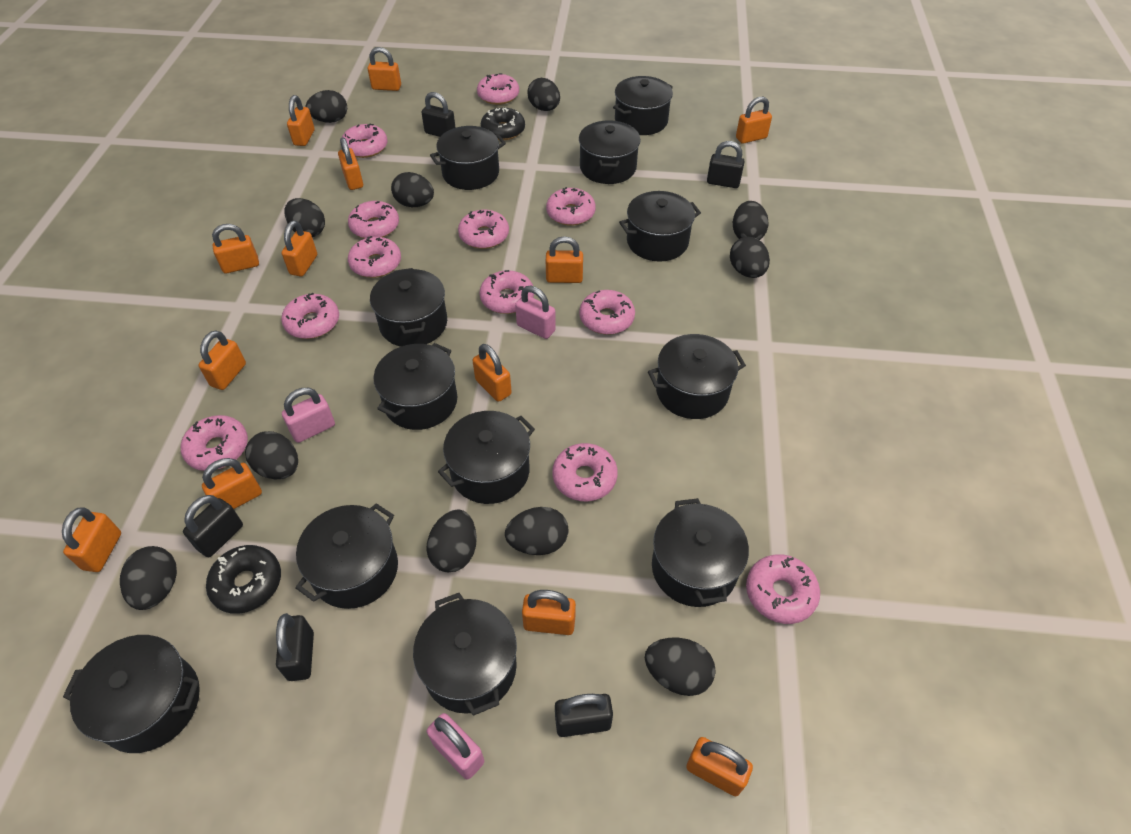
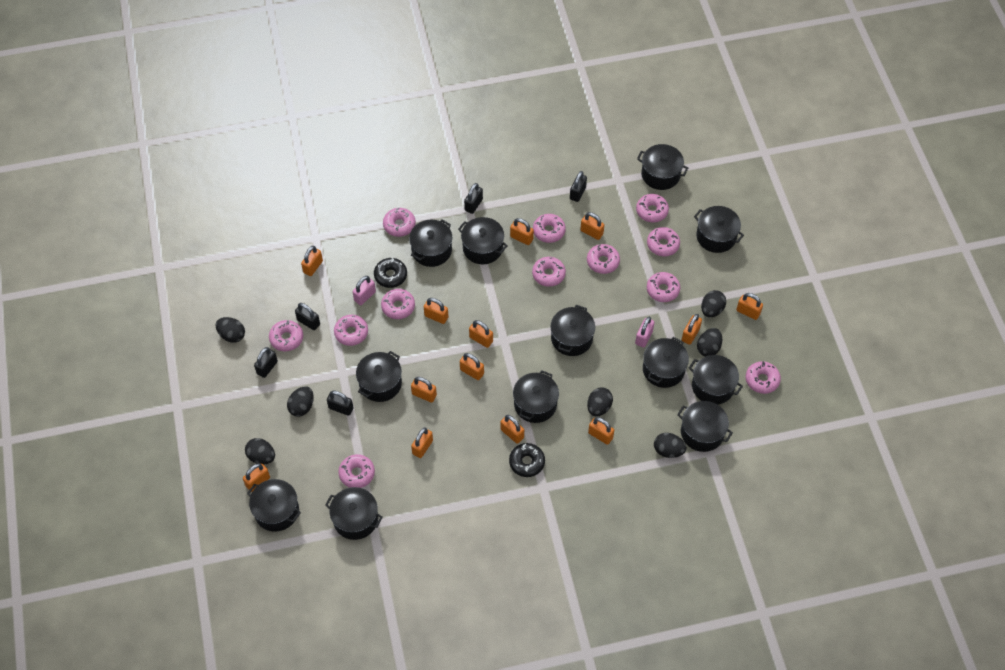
black egg: 11 -> 7
pink padlock: 3 -> 2

